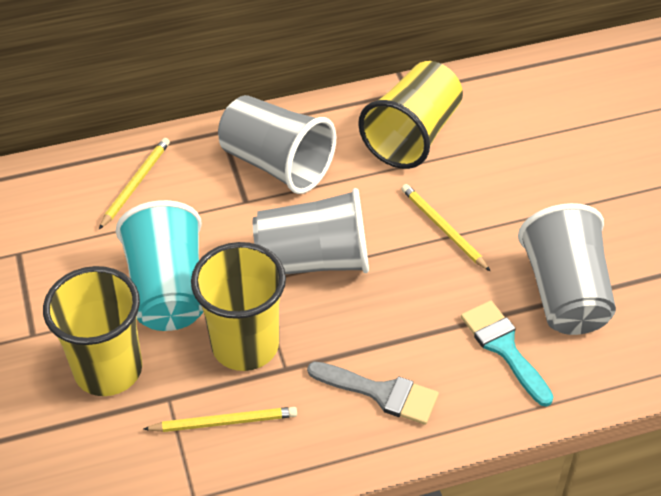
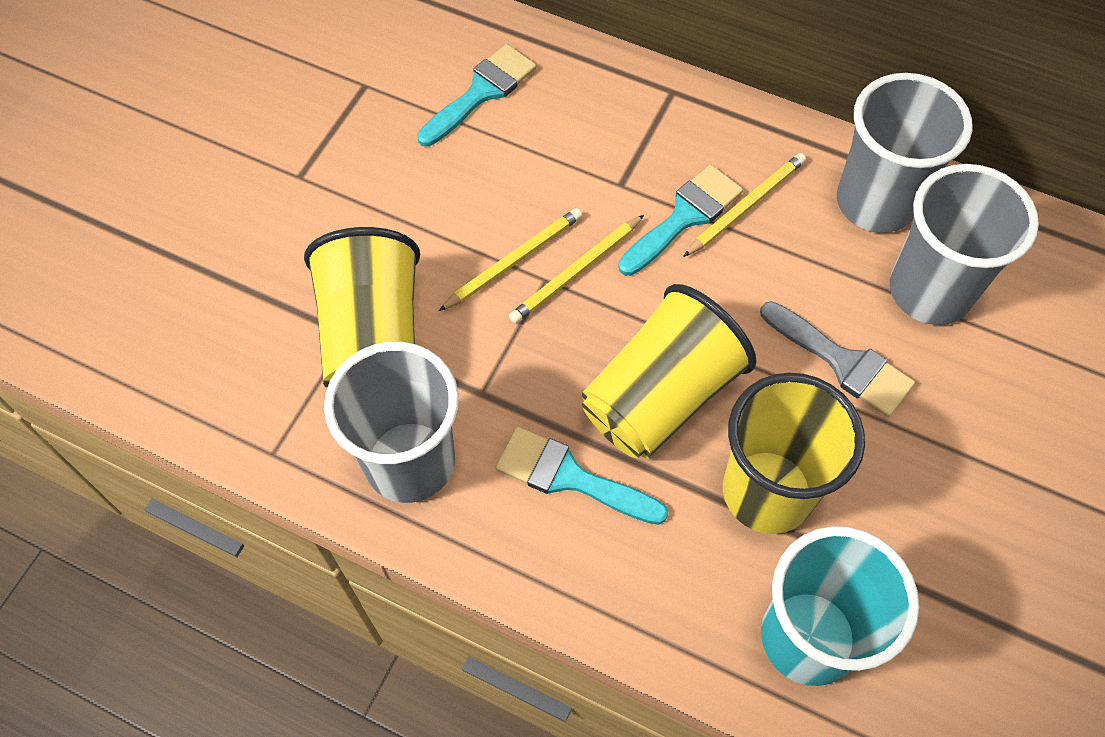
turquoise brush: 1 -> 3

